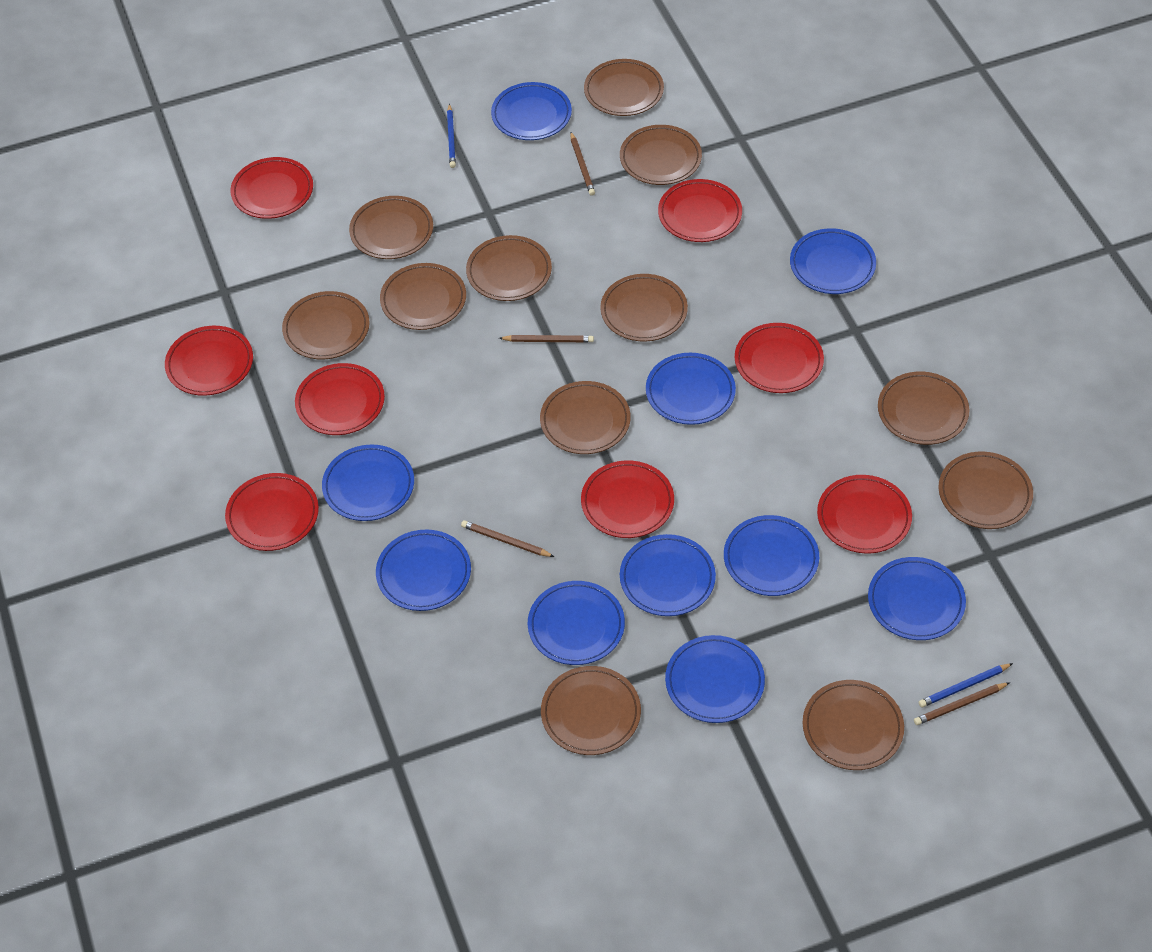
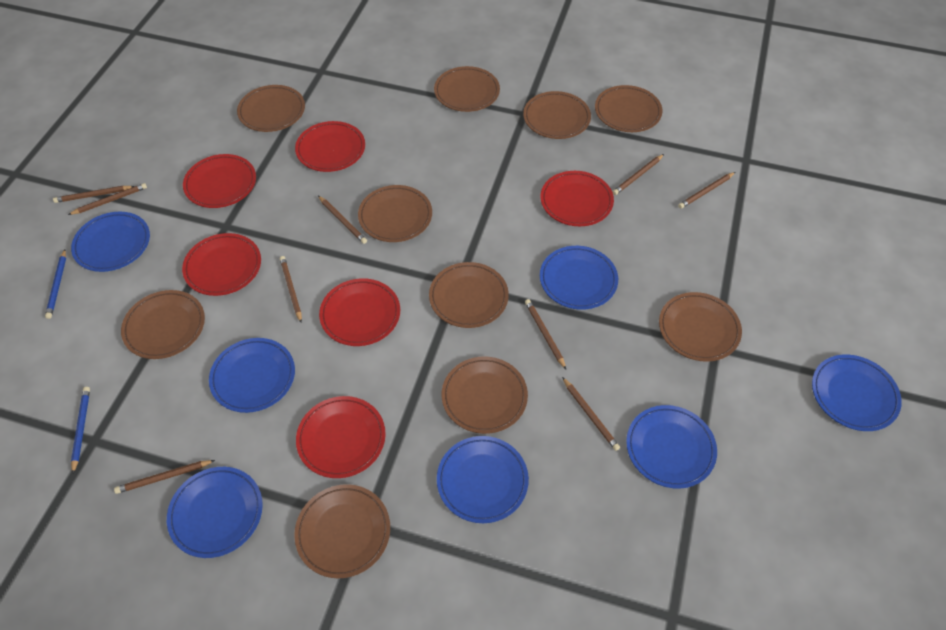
blue plate: 10 -> 7
brown pencil: 4 -> 9
brown plate: 12 -> 10
red plate: 8 -> 6

